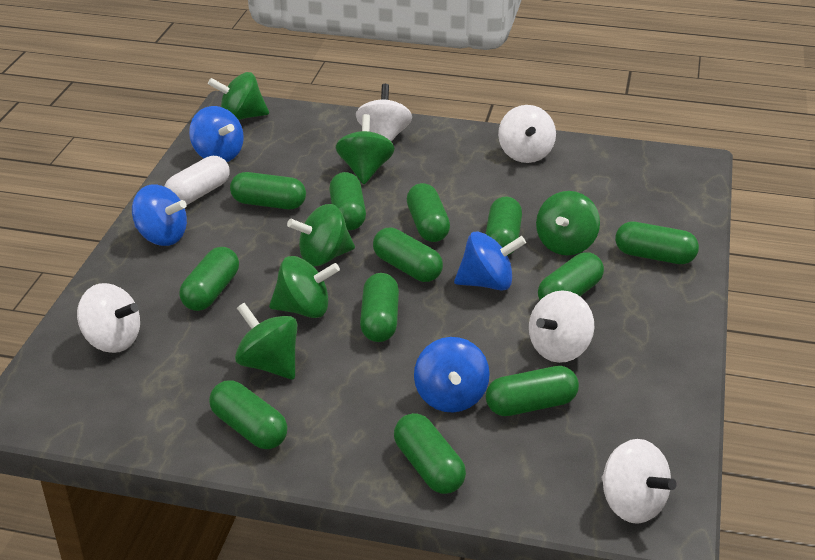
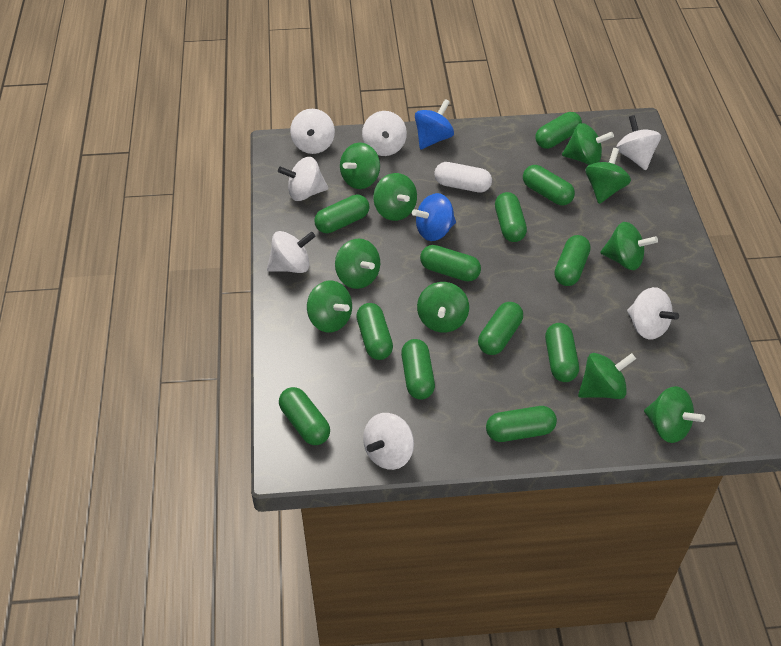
blue spinning top: 4 -> 2
green spinning top: 6 -> 10
white spinning top: 5 -> 7

